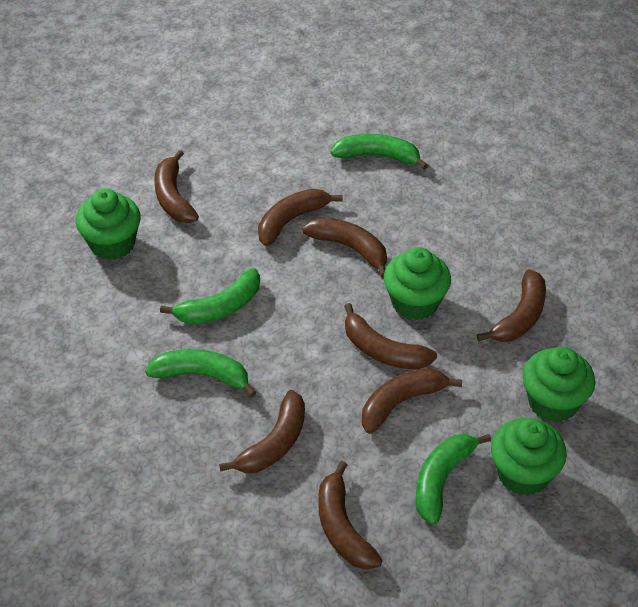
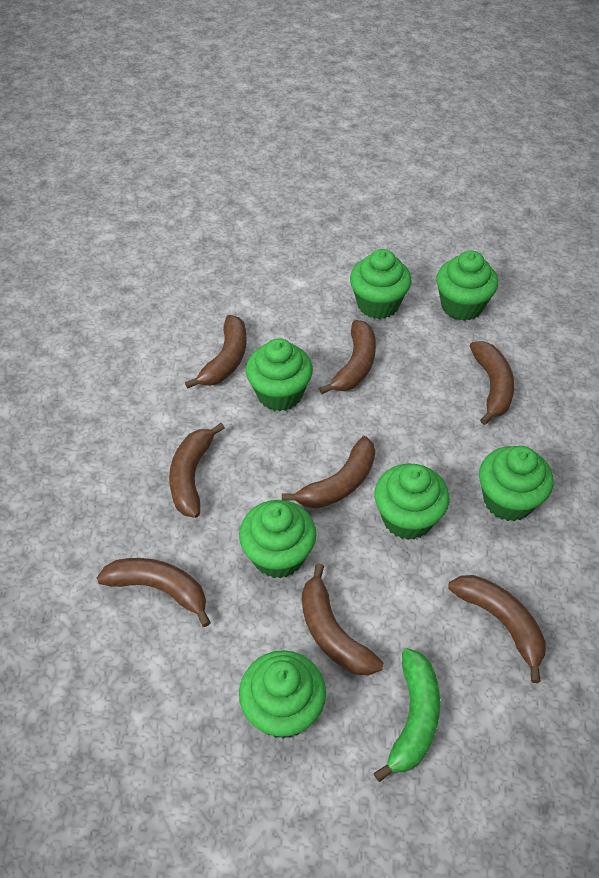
green banana: 4 -> 1
green cupcake: 4 -> 7

